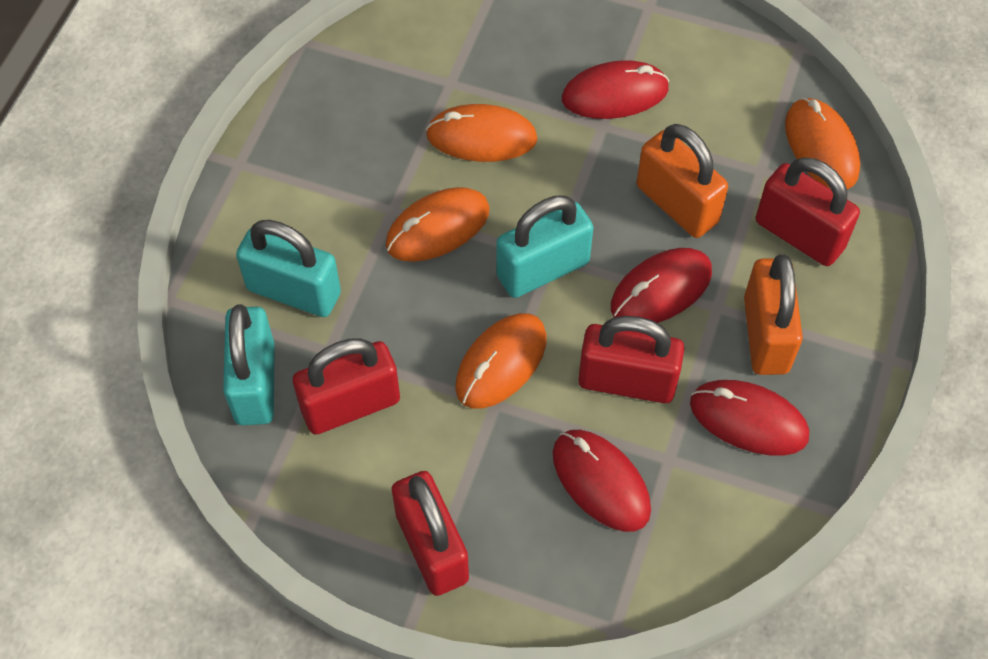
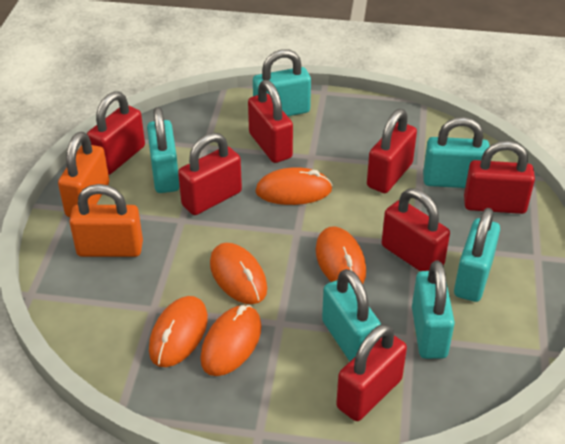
orange mouse: 4 -> 5
red mouse: 4 -> 0
red padlock: 4 -> 7
turquoise padlock: 3 -> 6

